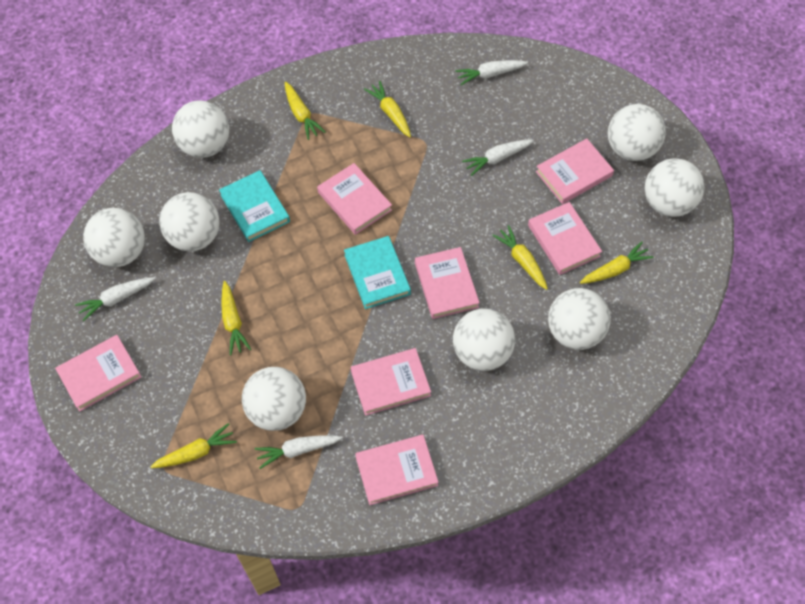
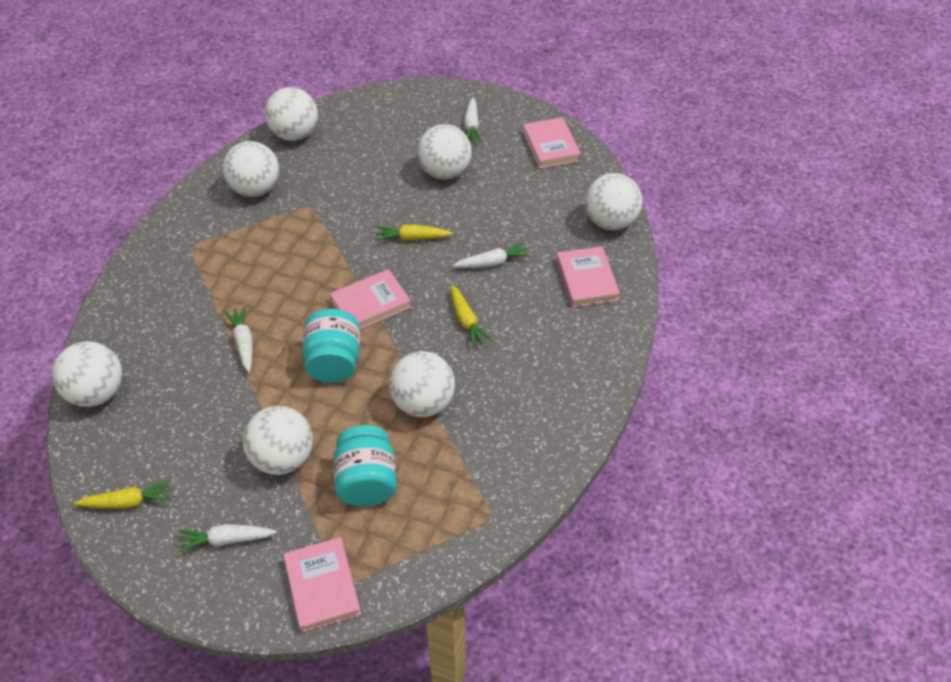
pink book: 7 -> 4
turquoise book: 2 -> 0
turquoise jar: 0 -> 2
white ball: 8 -> 7
yellow carrot: 6 -> 3

